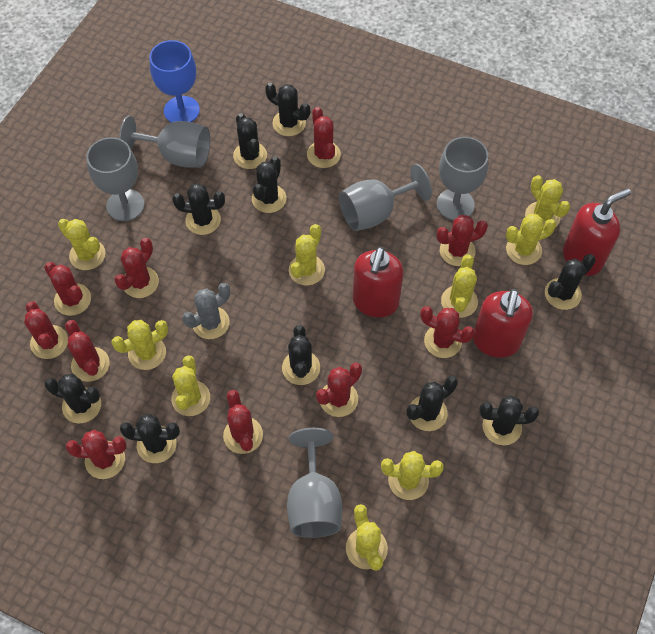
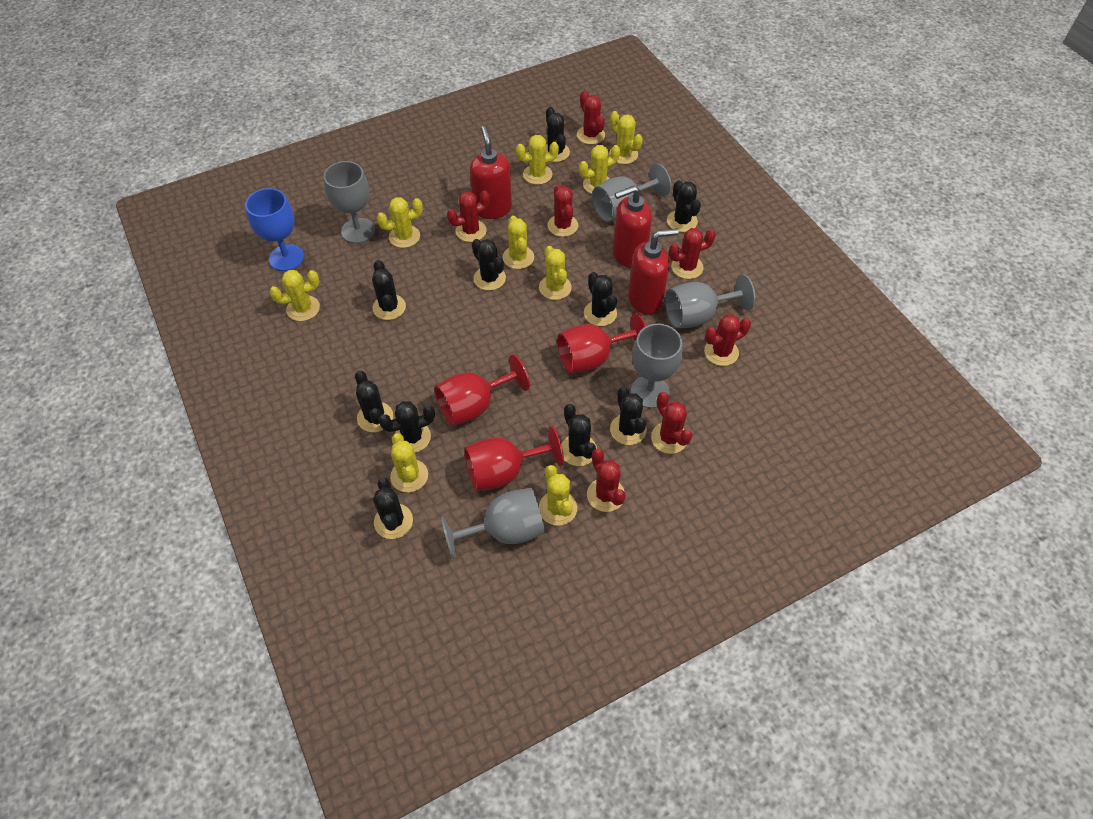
grey cactus: 1 -> 0
red cactus: 10 -> 7
red goblet: 0 -> 3

